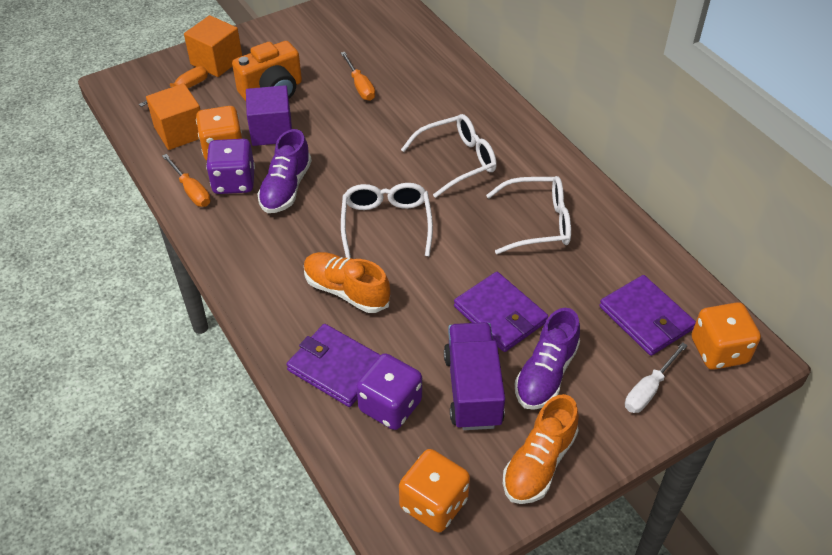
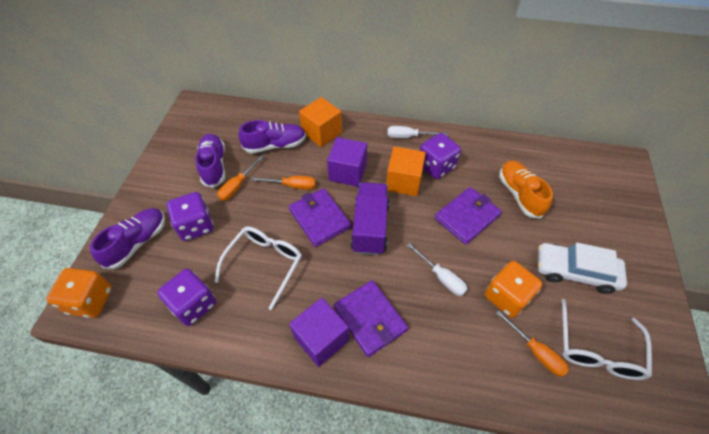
orange camera: 1 -> 0
orange dice: 3 -> 2
orange shoe: 2 -> 1
purple cube: 1 -> 2
purple dice: 2 -> 3
purple shoe: 2 -> 3
white car: 0 -> 1
white glasses: 3 -> 2
white screwdriver: 1 -> 2

